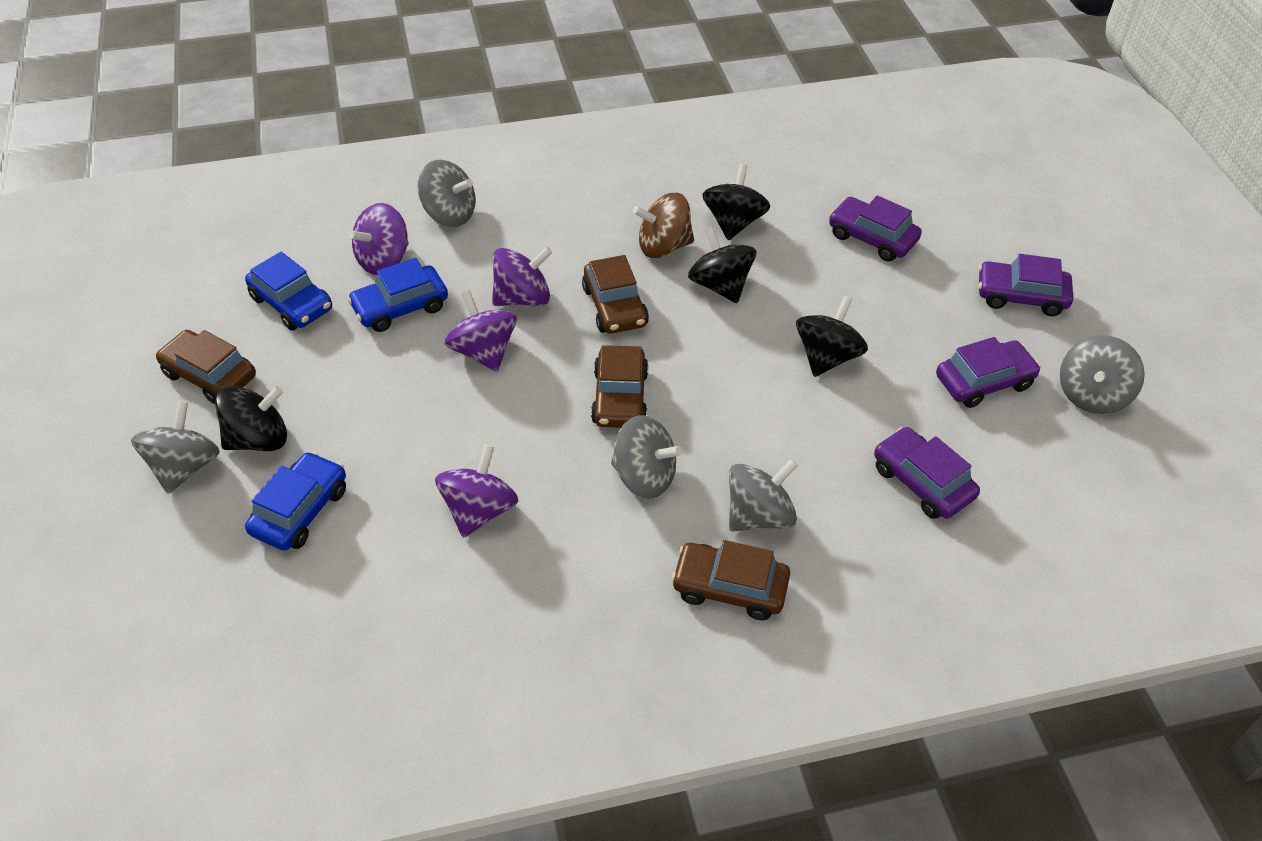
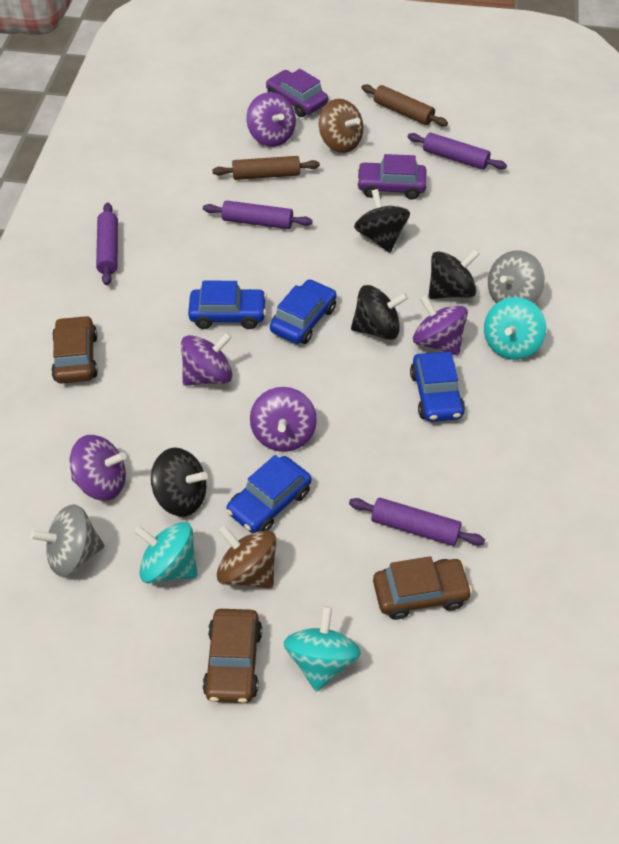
blue car: 3 -> 4
brown car: 4 -> 3
brown rolling pin: 0 -> 2
brown spinning top: 1 -> 2
grey spinning top: 5 -> 2
purple car: 4 -> 2
purple rolling pin: 0 -> 4
purple spinning top: 4 -> 5
turquoise spinning top: 0 -> 3

